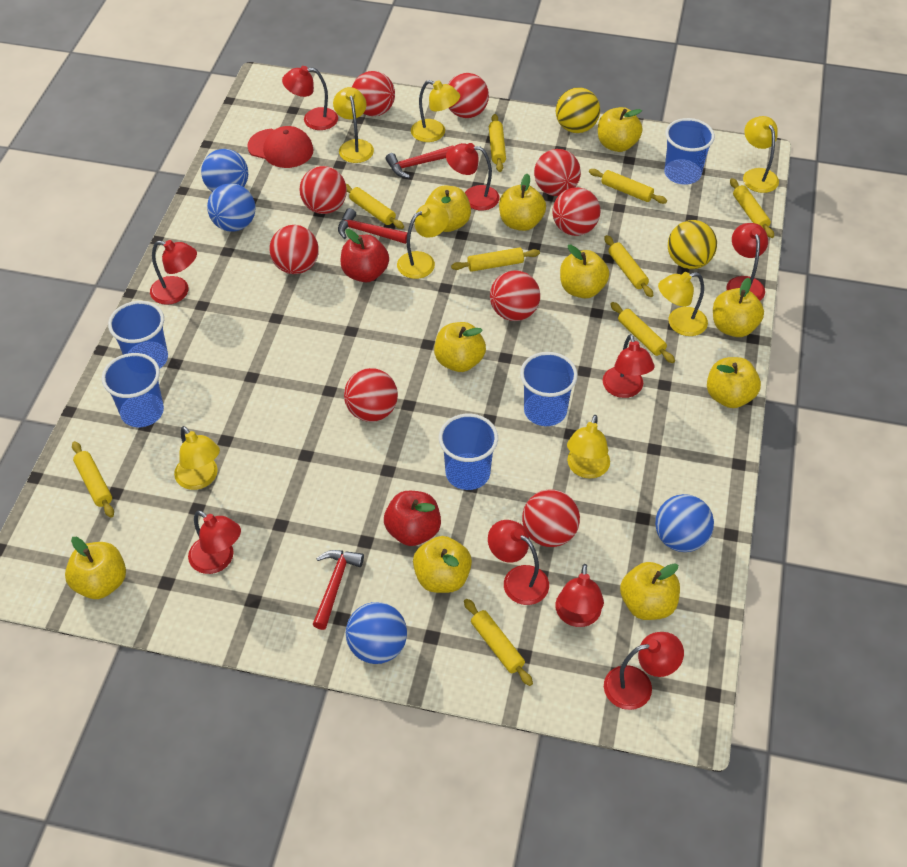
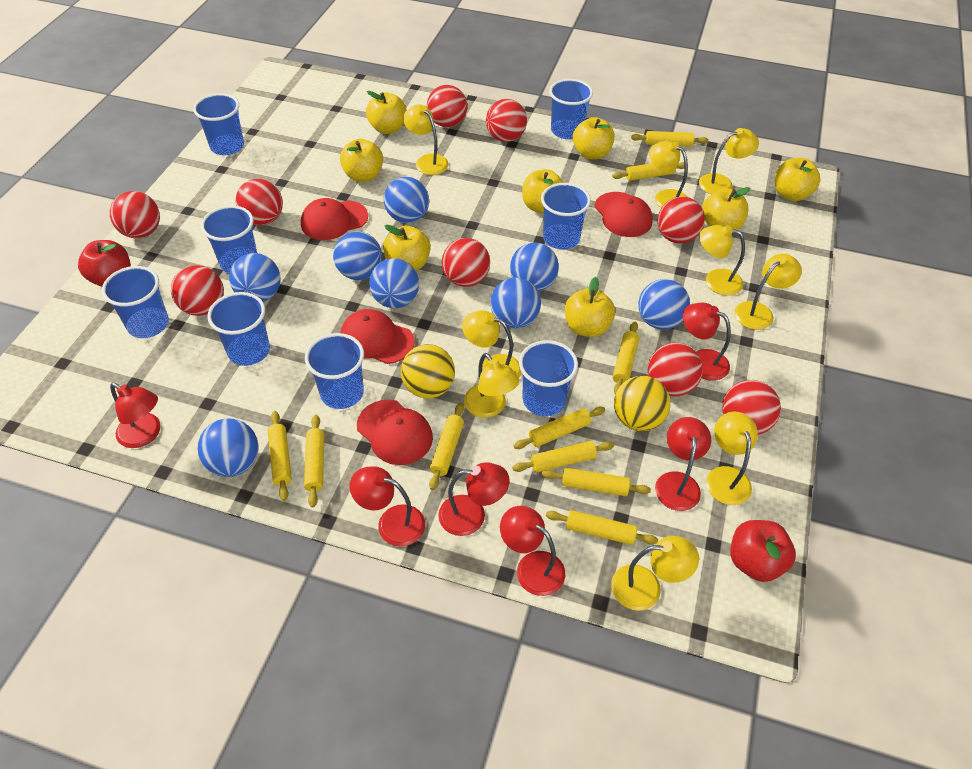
blue ball: 4 -> 8
blue cup: 5 -> 8
red cap: 1 -> 4
red hammer: 3 -> 0
red lamp: 9 -> 6
yellow apple: 10 -> 8
yellow lamp: 7 -> 9
yellow rolling pin: 9 -> 10

